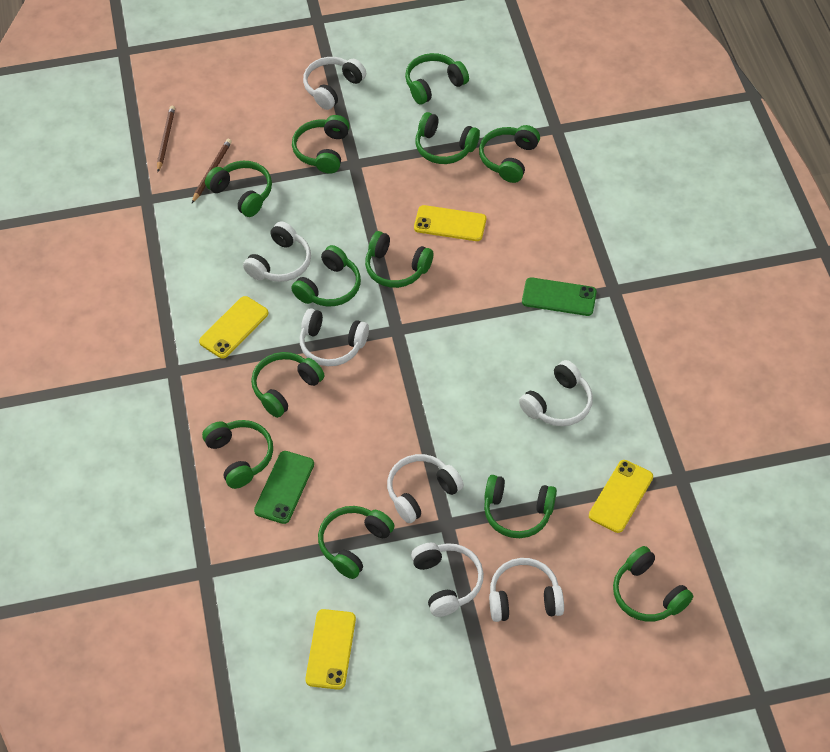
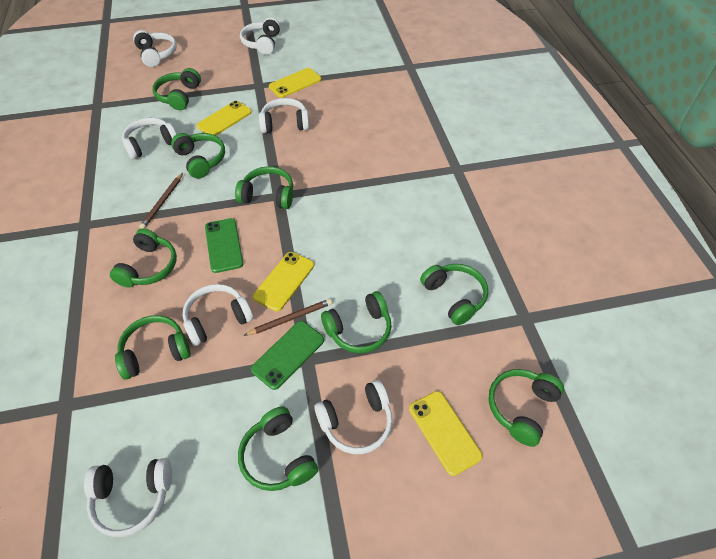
green headphones: 12 -> 9

